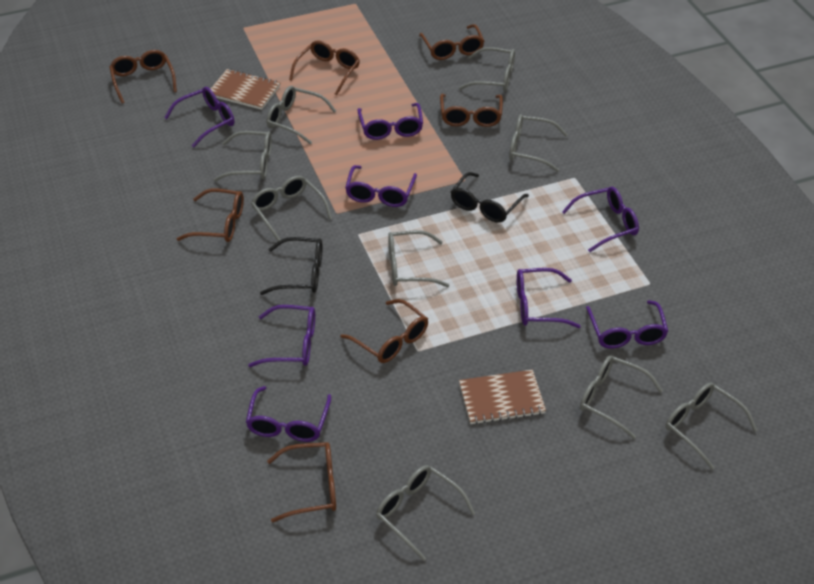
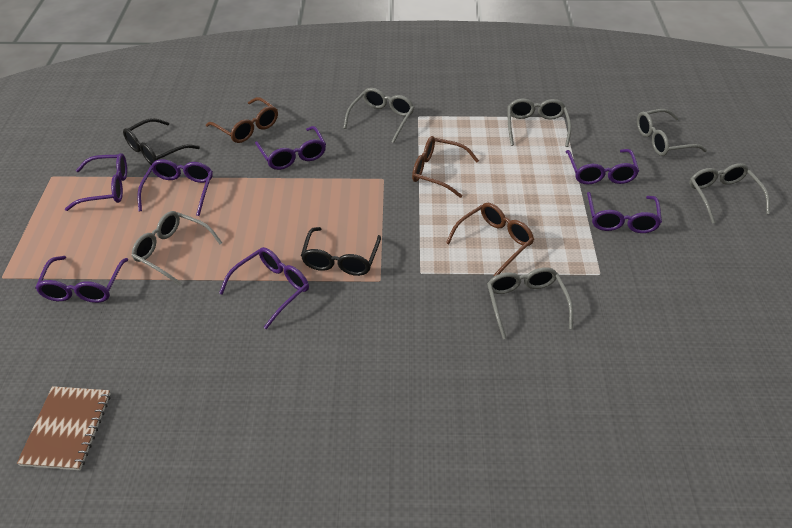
brown glasses: 7 -> 3
brown notebook: 2 -> 1
grey glasses: 9 -> 6
purple glasses: 8 -> 7

